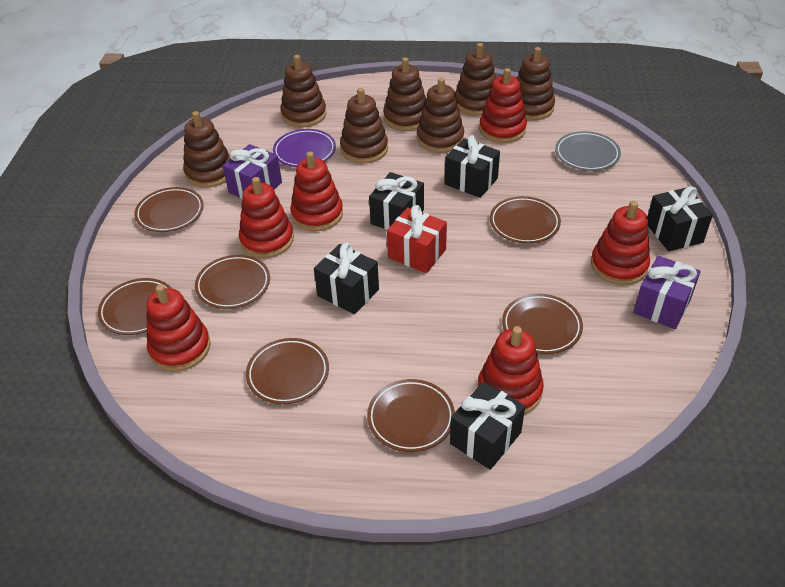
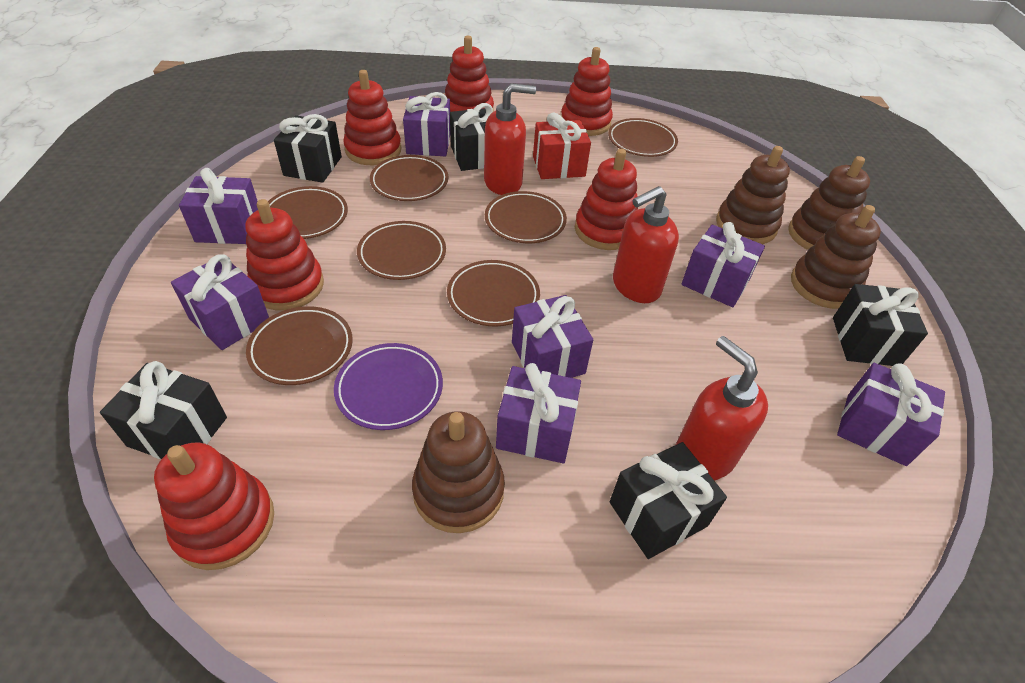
brown stacking toy: 7 -> 4
grey plate: 1 -> 0
purple gift: 2 -> 7
red soap dispenser: 0 -> 3

